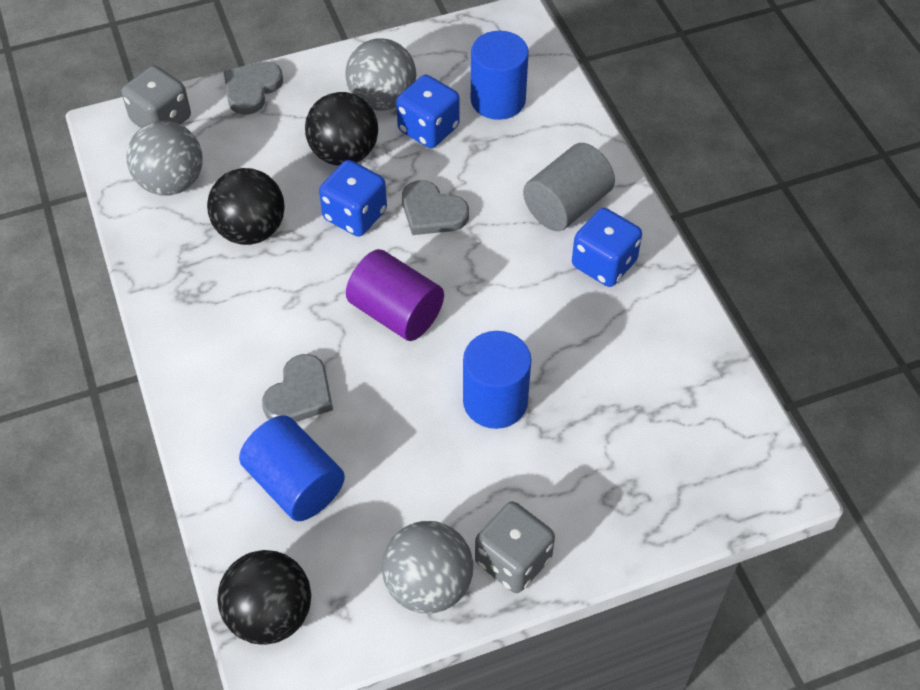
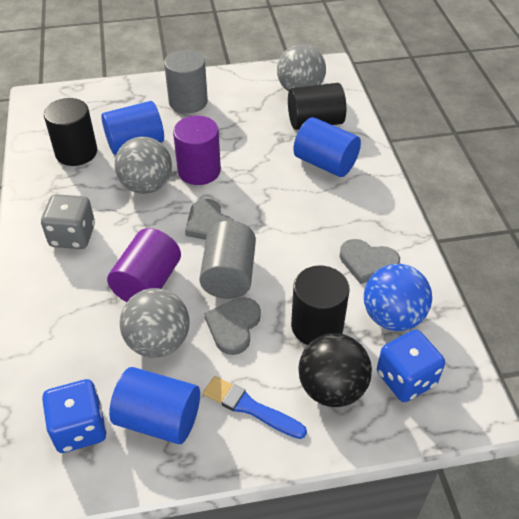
black ball: 3 -> 1
black cylinder: 0 -> 3
blue ball: 0 -> 1
blue brush: 0 -> 1
blue dice: 3 -> 2
grey cylinder: 1 -> 2
grey dice: 2 -> 1
purple cylinder: 1 -> 2

